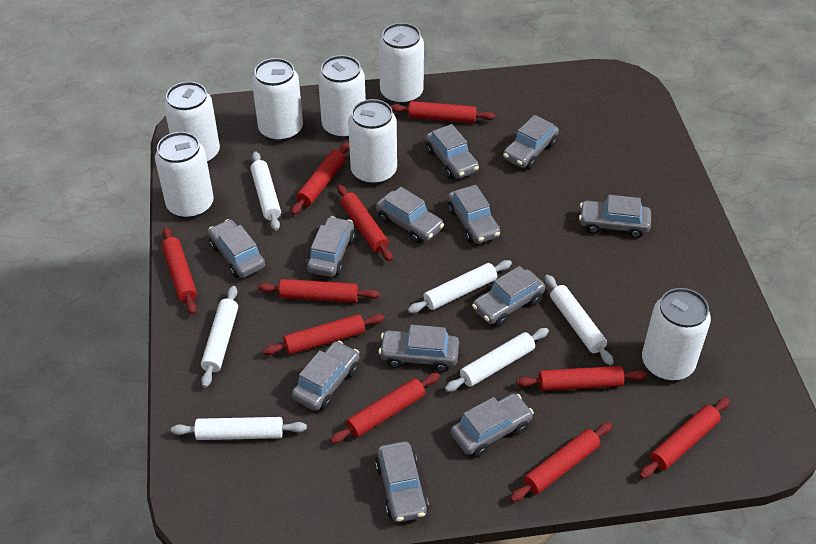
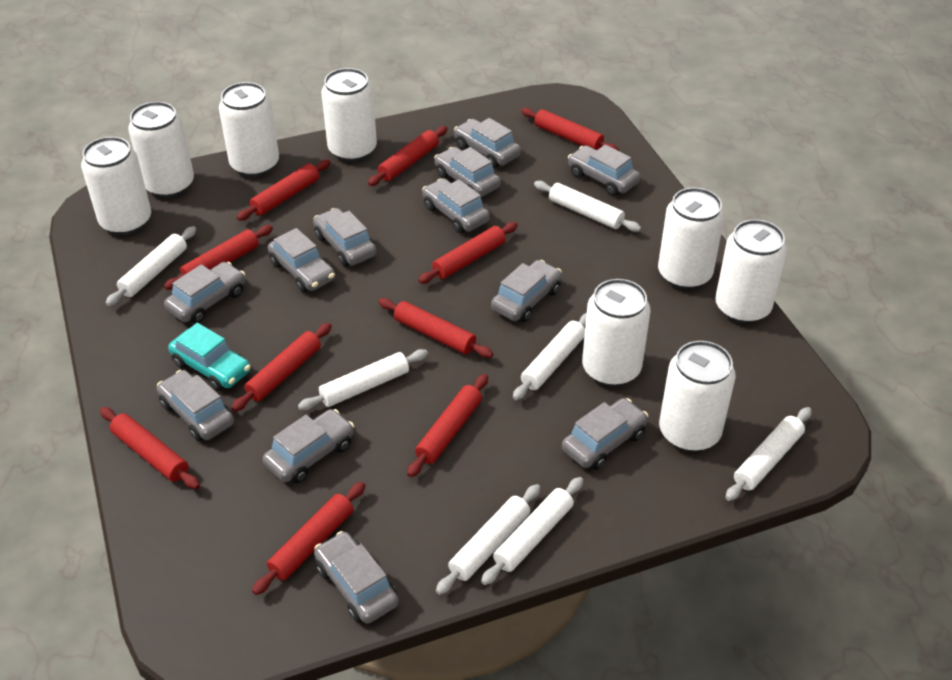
turquoise car: 0 -> 1
white can: 7 -> 8
white rolling pin: 6 -> 7

